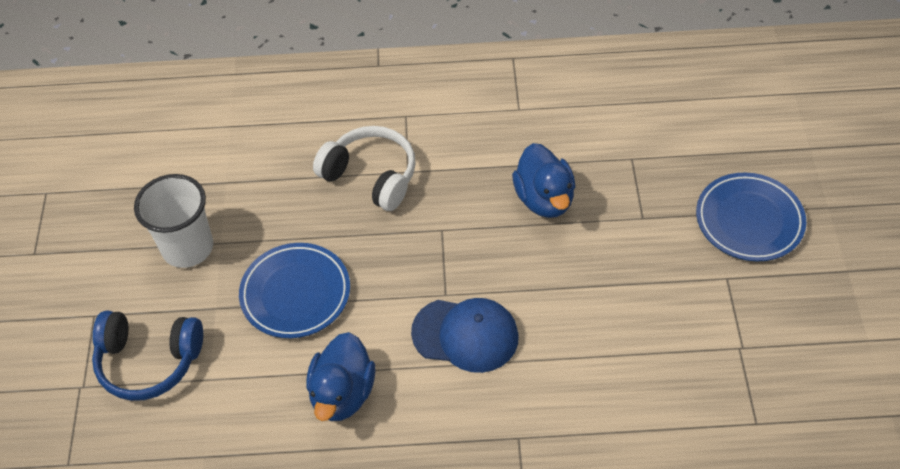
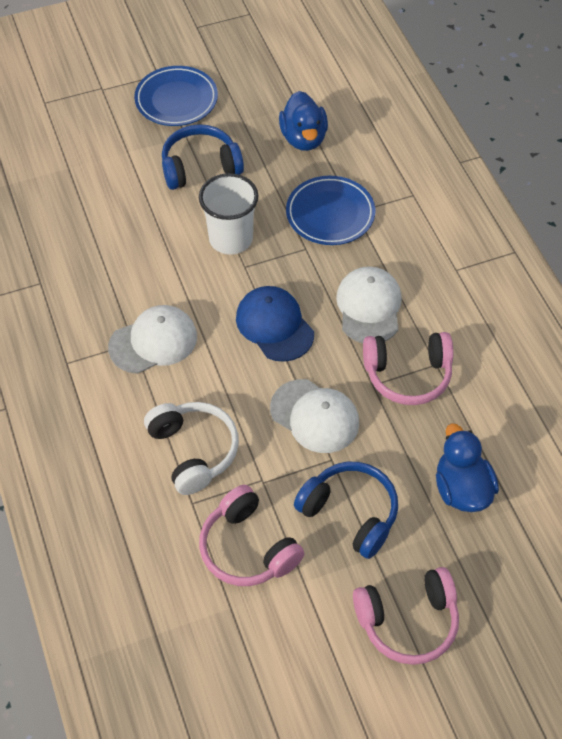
blue headphones: 1 -> 2
pink headphones: 0 -> 3
white cap: 0 -> 3

